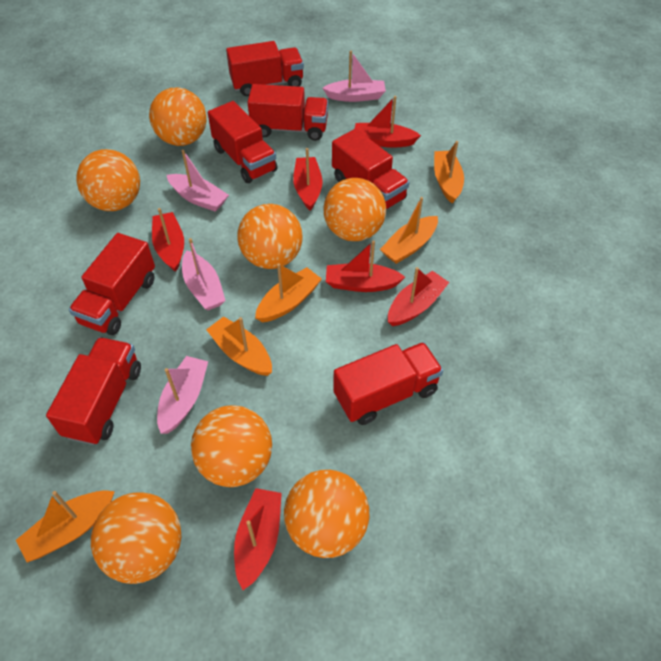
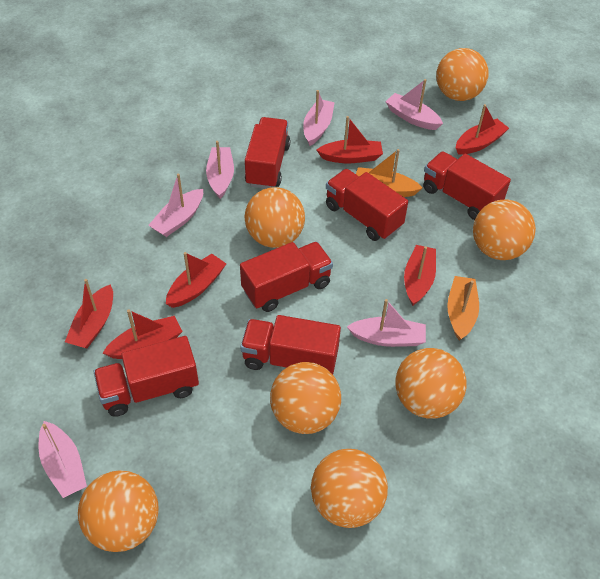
orange boat: 5 -> 2
pink boat: 4 -> 6
red truck: 7 -> 6

